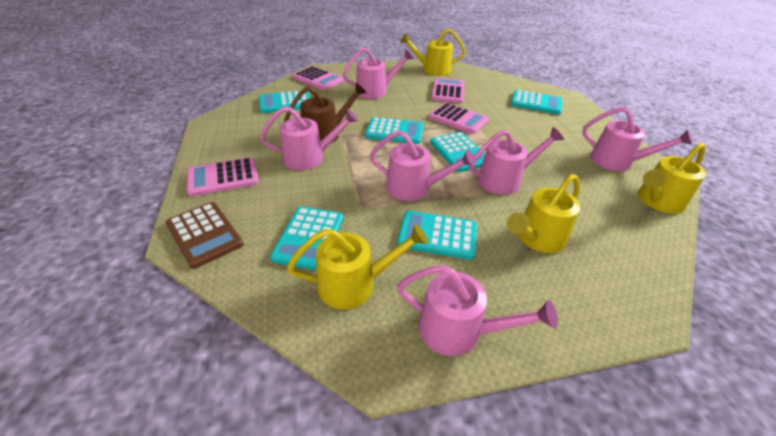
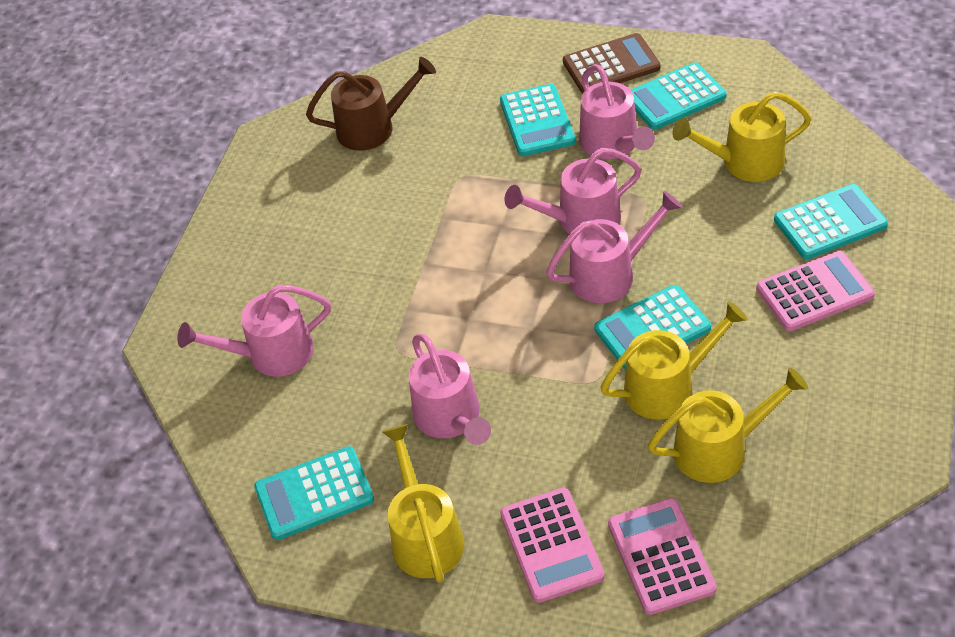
pink calculator: 4 -> 3
pink watering can: 6 -> 5
turquoise calculator: 6 -> 5

